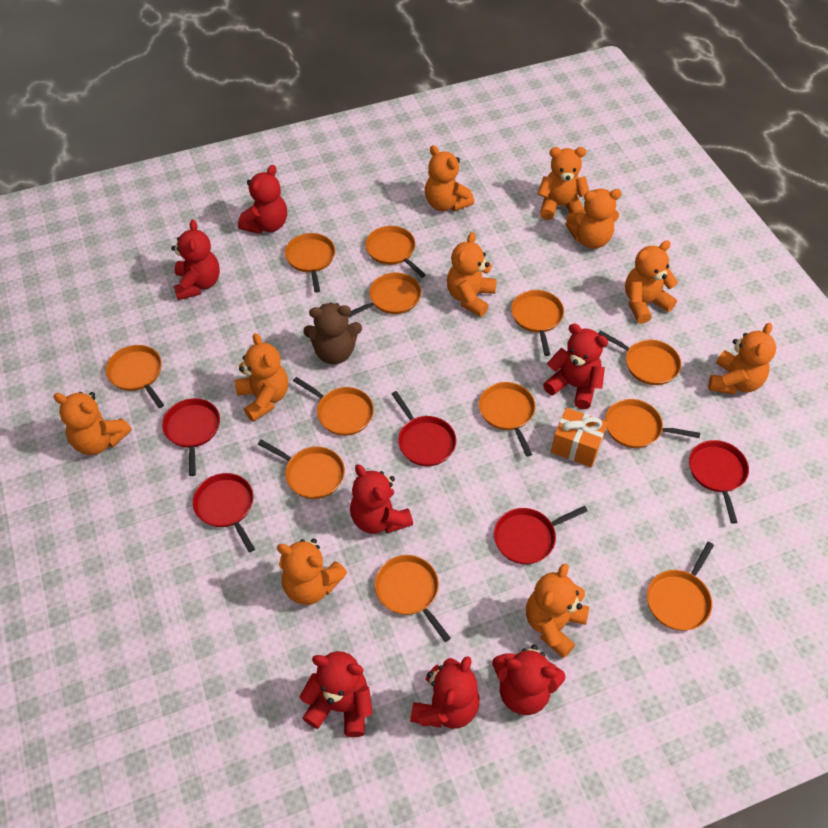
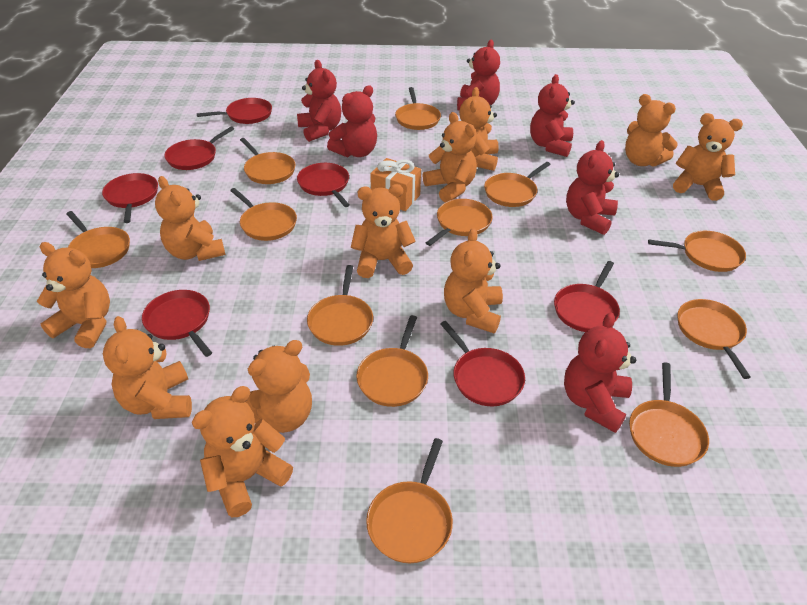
brown teddy bear: 1 -> 0
orange teddy bear: 10 -> 11
red pan: 5 -> 7
red teddy bear: 7 -> 6

